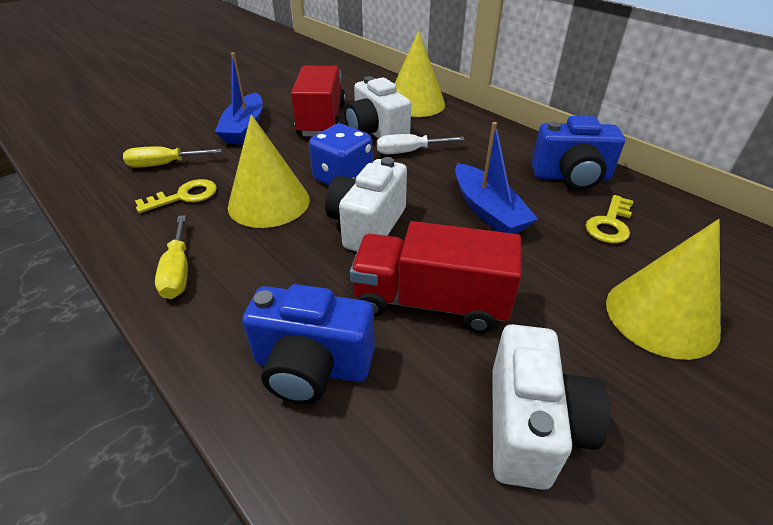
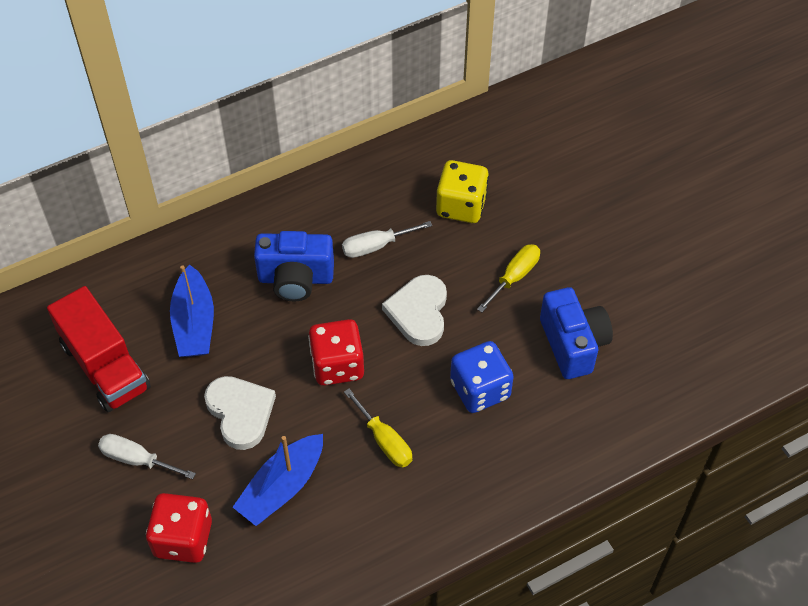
red dice: 0 -> 2
red truck: 2 -> 1
white camera: 3 -> 0
white heart: 0 -> 2
white screwdriver: 1 -> 2
yellow cone: 3 -> 0
yellow dice: 0 -> 1
yellow key: 2 -> 0

